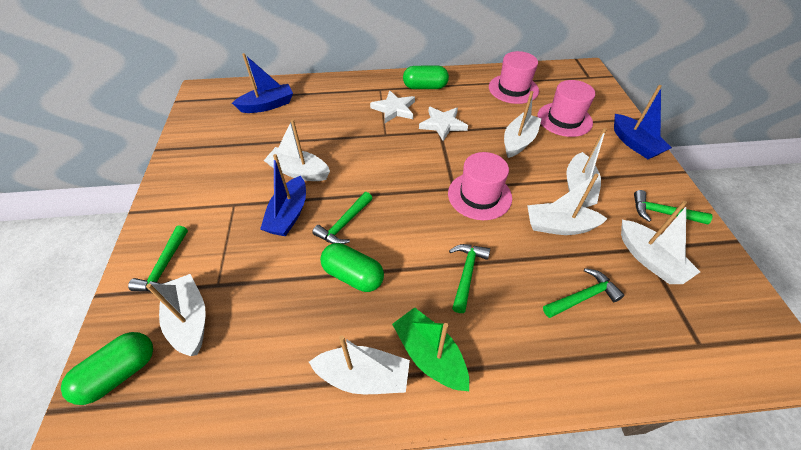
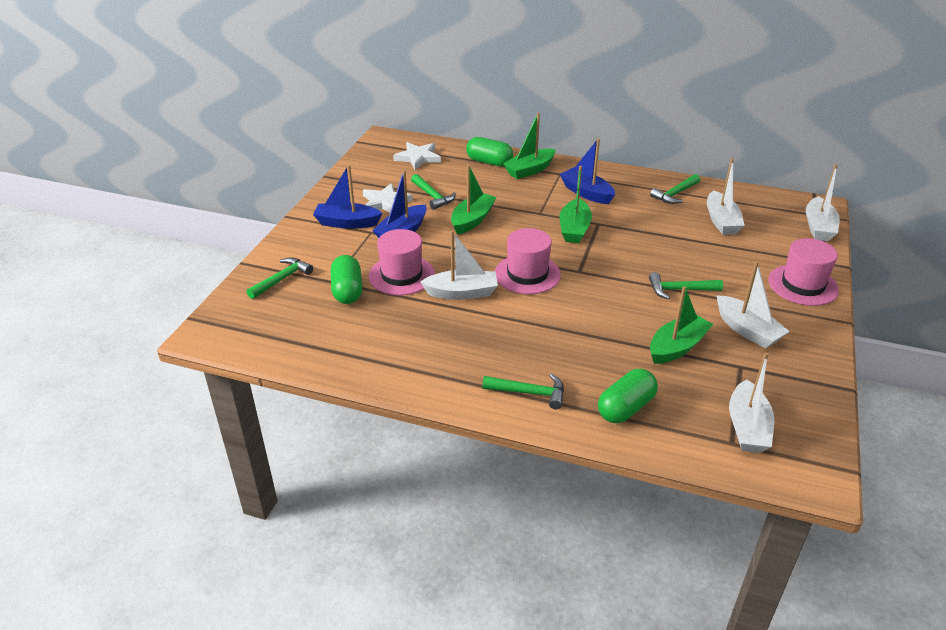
green boat: 1 -> 4
white boat: 7 -> 5

